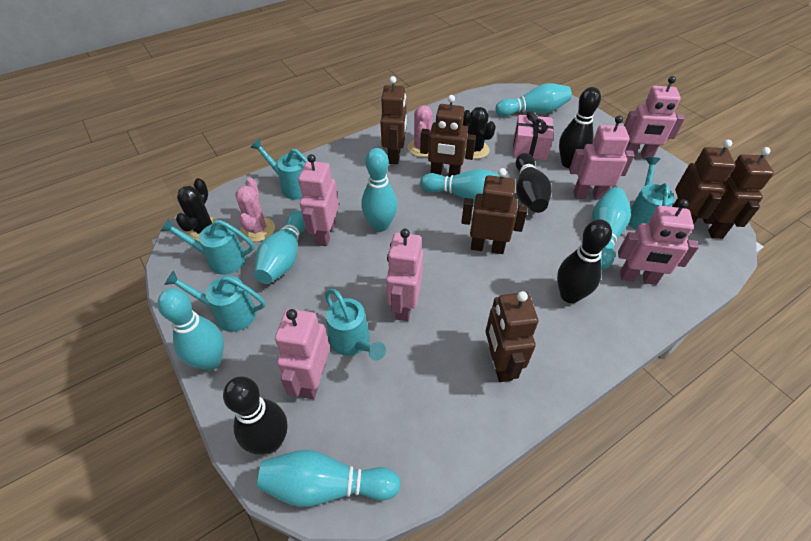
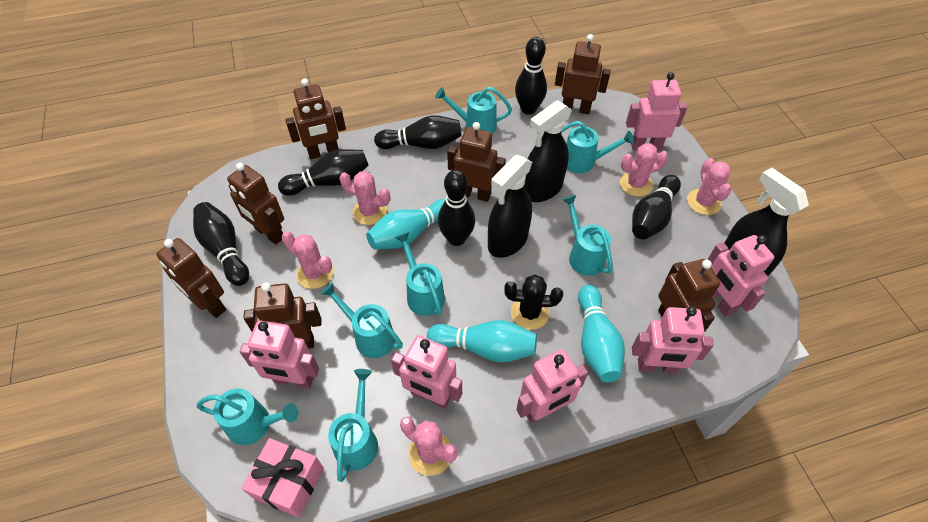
black bowling pin: 4 -> 6
black cactus: 2 -> 1
black spray bottle: 0 -> 3
brown robot: 6 -> 7
pink cactus: 2 -> 5
turquoise bowling pin: 7 -> 3
turquoise watering can: 5 -> 7

